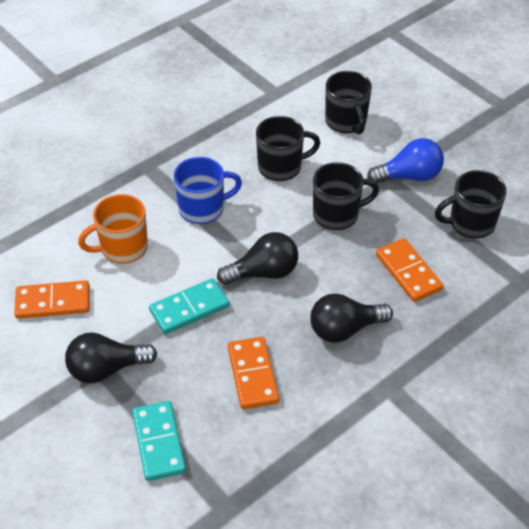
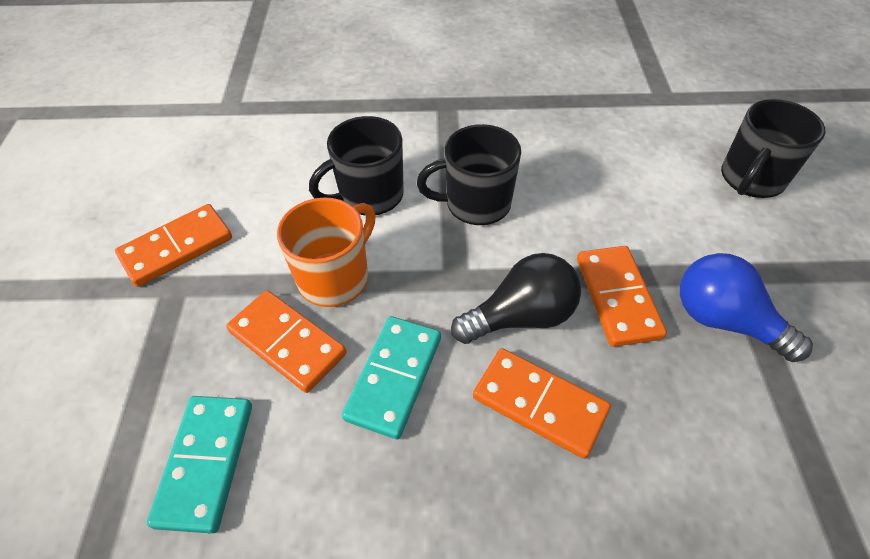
black light bulb: 3 -> 1
black mug: 4 -> 3
blue mug: 1 -> 0
orange domino: 3 -> 4

